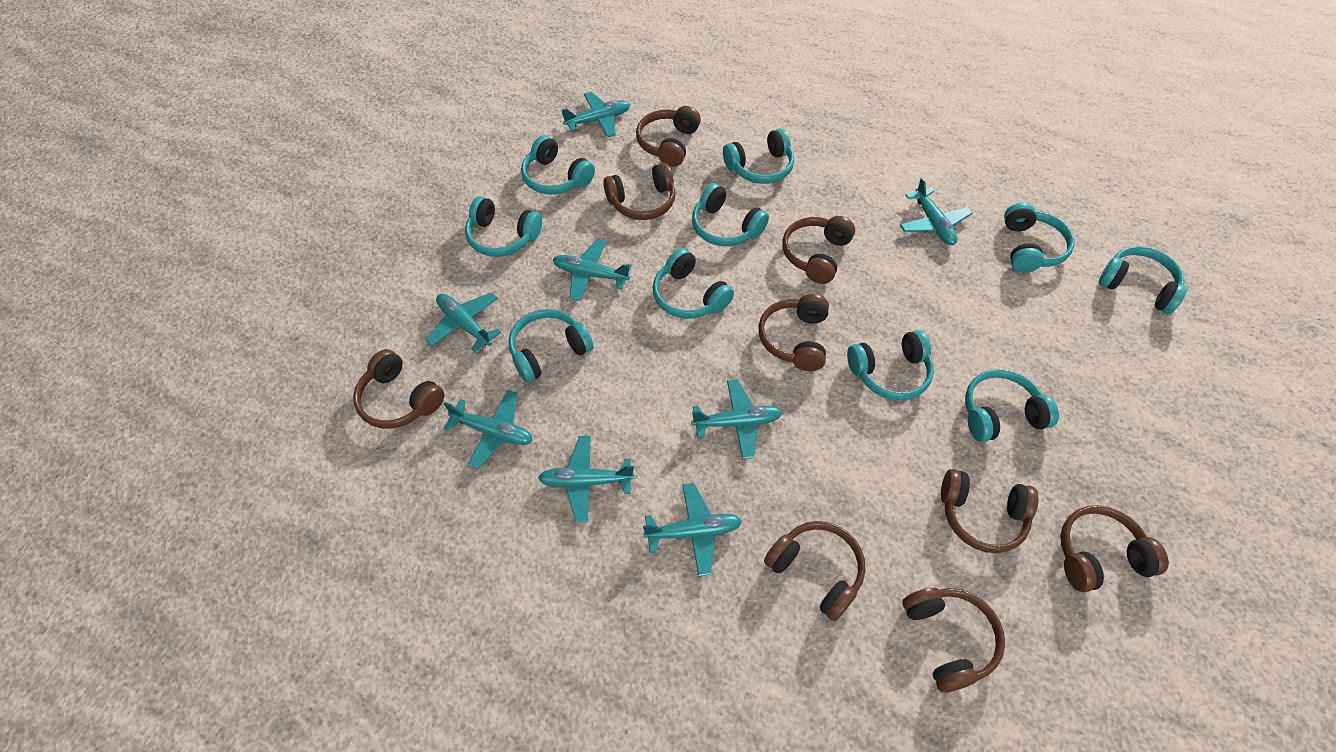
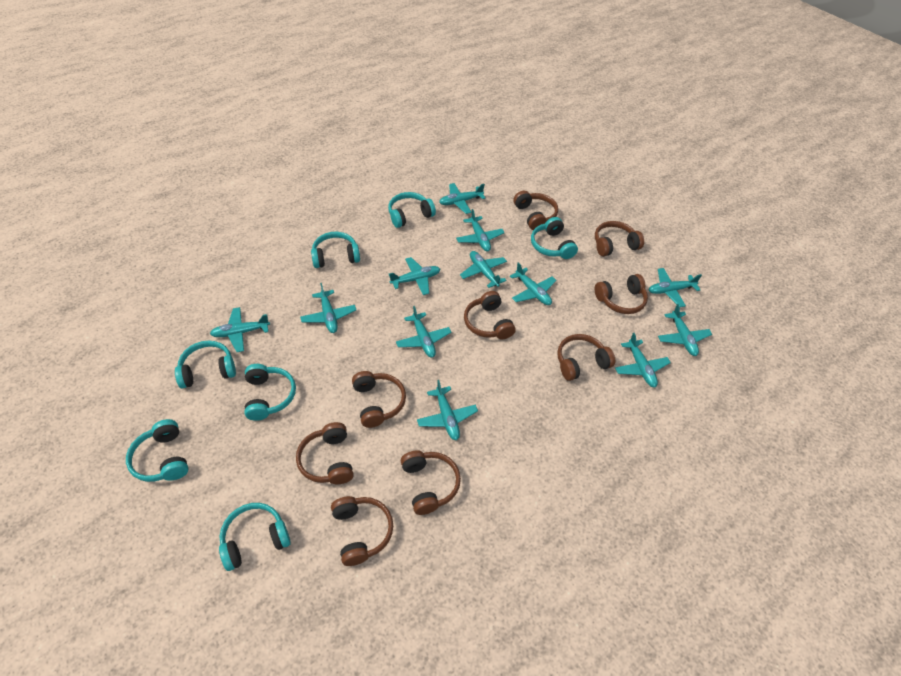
turquoise headphones: 10 -> 7
turquoise plane: 8 -> 12

